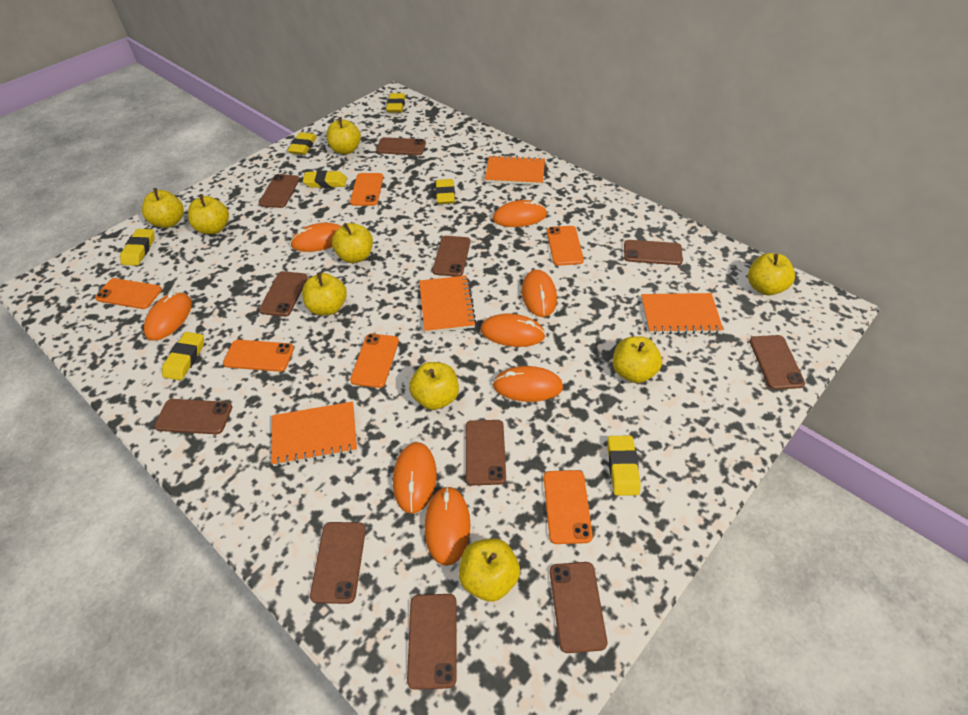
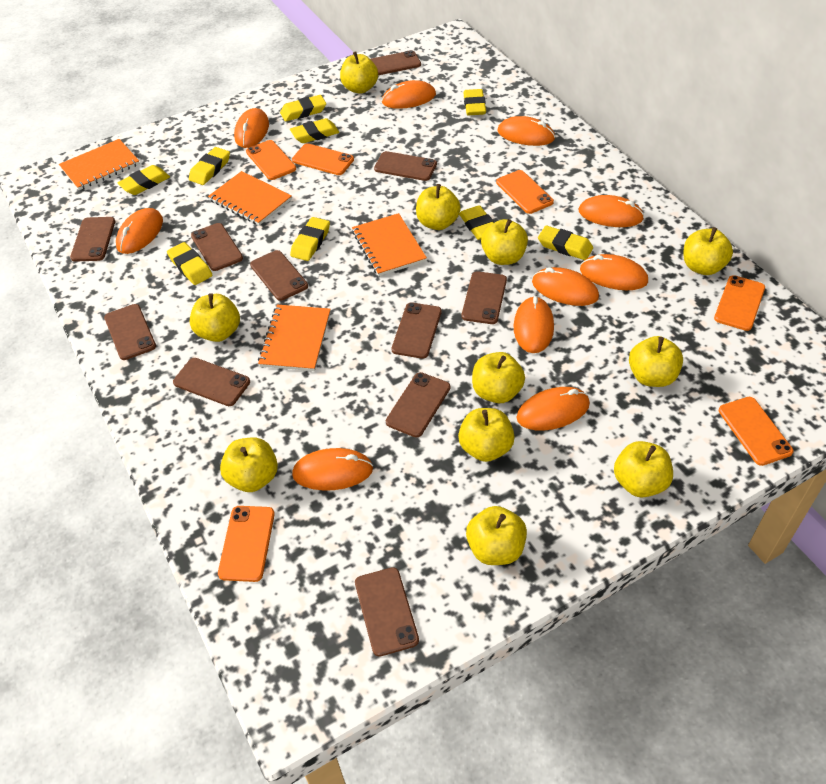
orange mouse: 8 -> 10
yellow apple: 9 -> 11
yellow eraser: 7 -> 9

